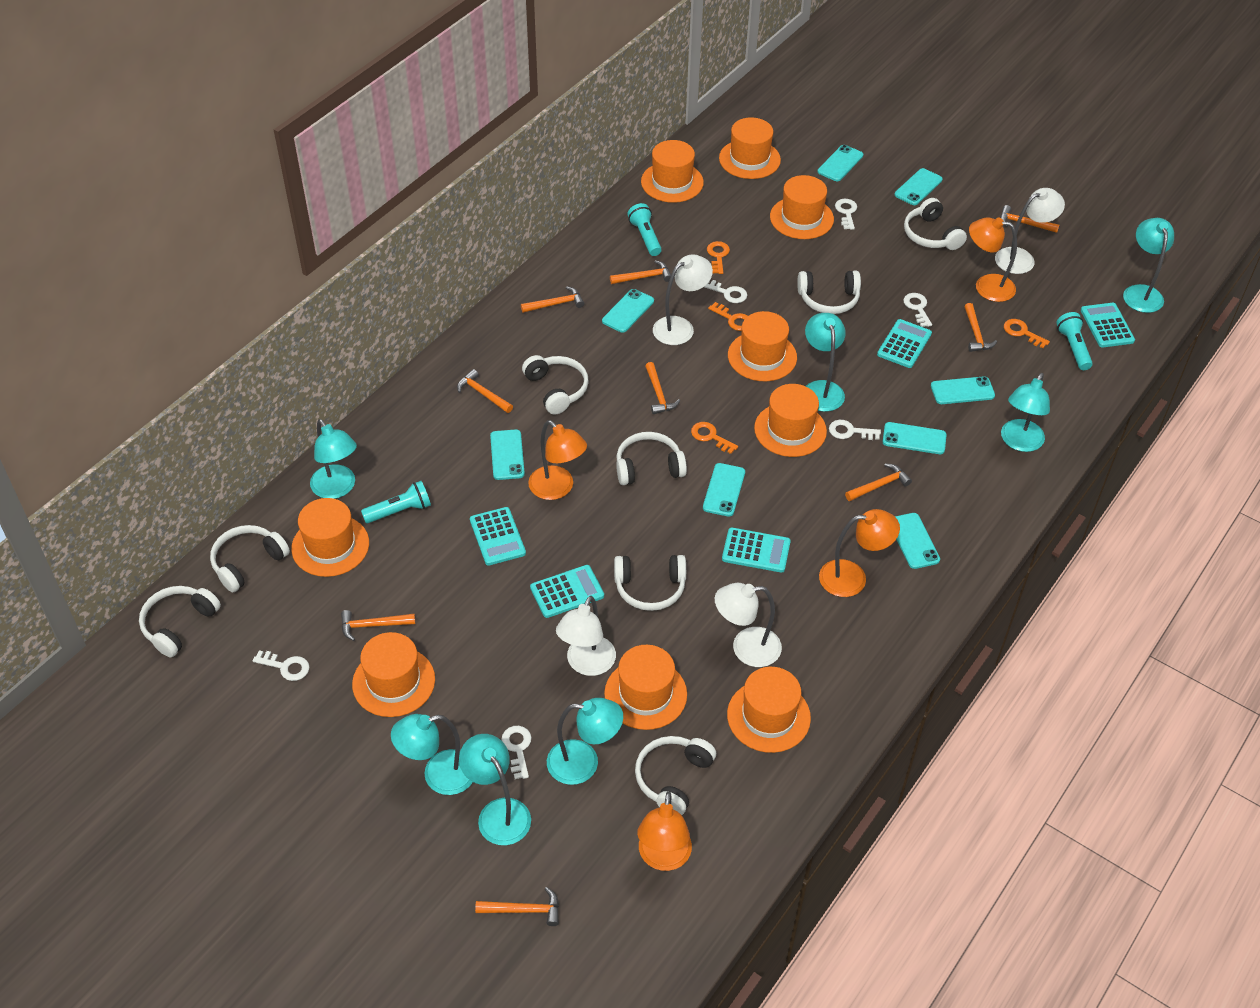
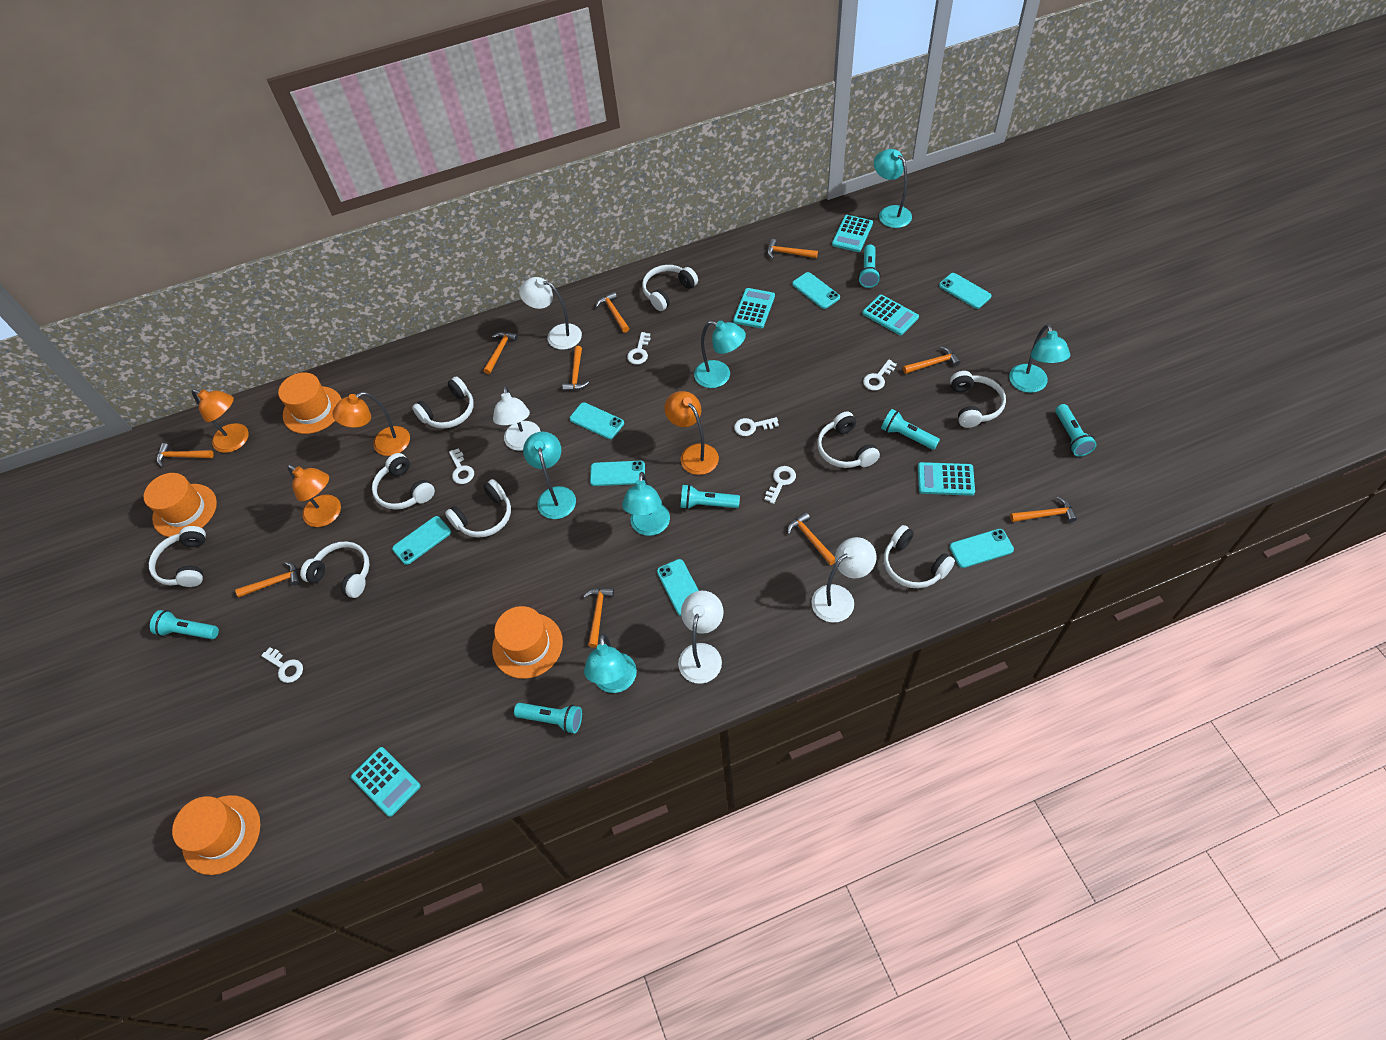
orange hammer: 9 -> 10
orange hat: 9 -> 4
orange key: 4 -> 0
turquoise flashlight: 3 -> 6
turquoise lamp: 7 -> 6
turquoise phone: 8 -> 7
white headphones: 8 -> 9

